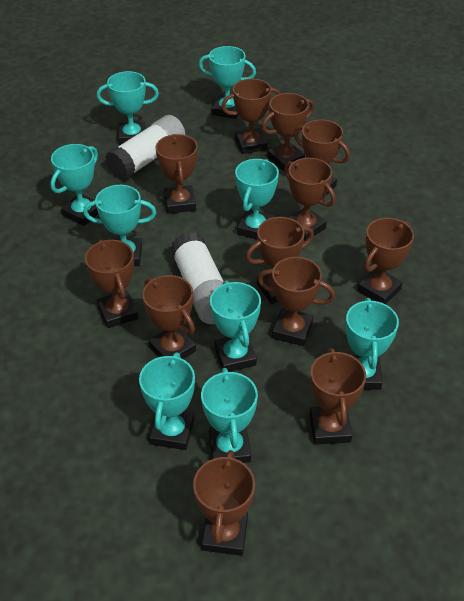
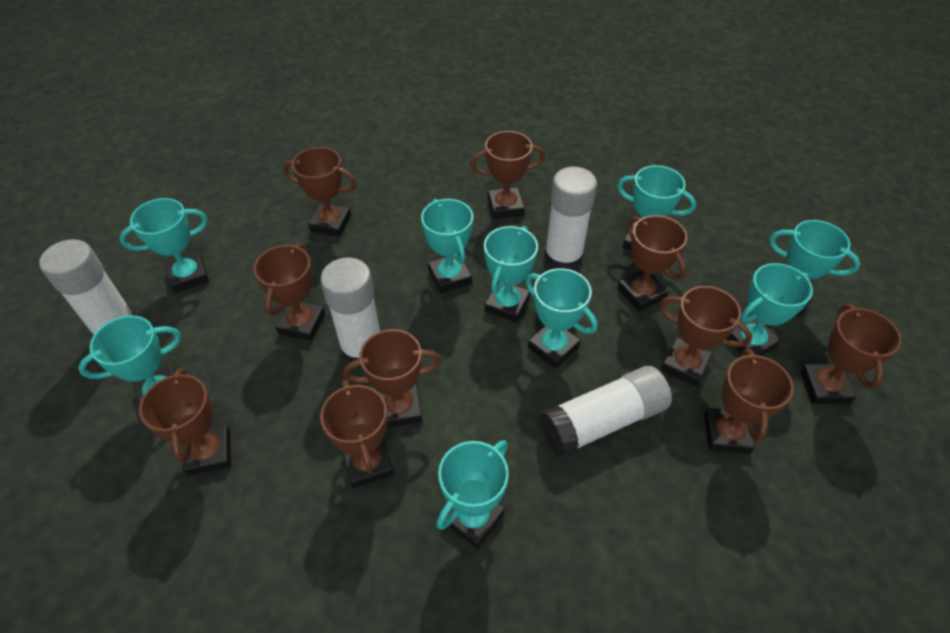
brown trophy: 12 -> 10
white glue stick: 2 -> 4

